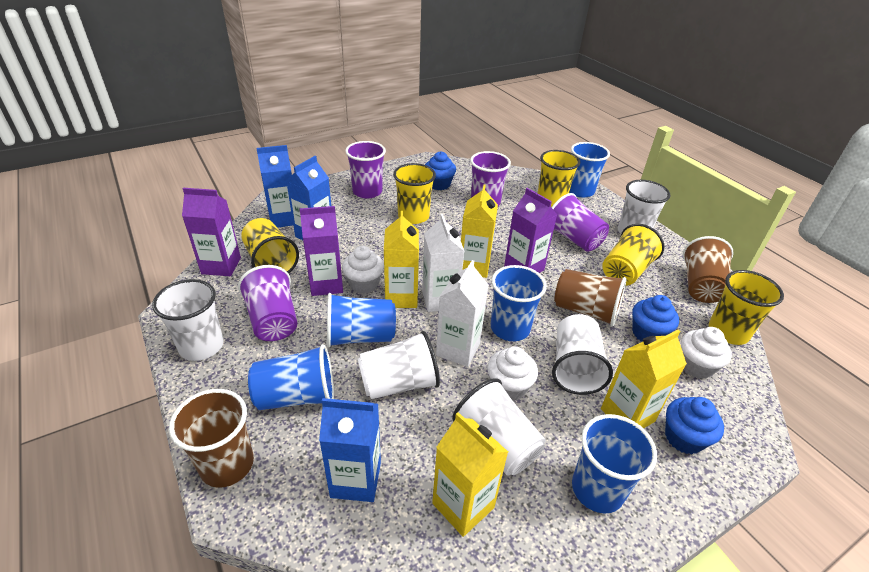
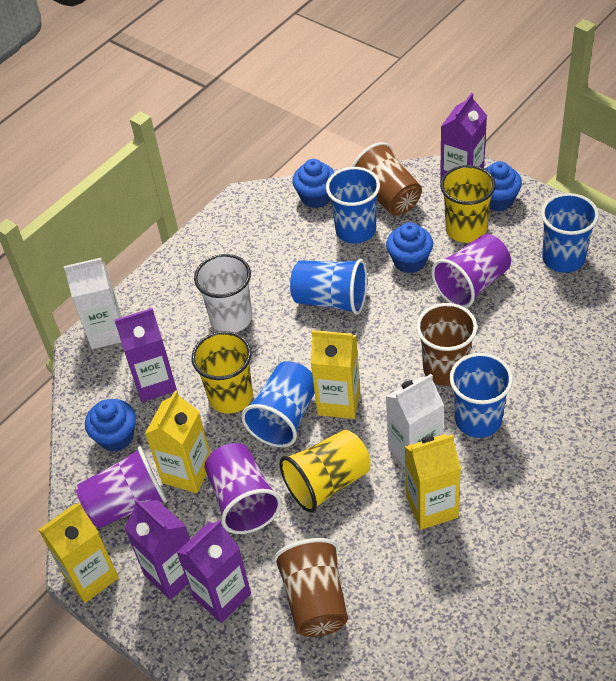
blue carton: 3 -> 0
blue cupcake: 3 -> 4
purple carton: 3 -> 4
purple cup: 4 -> 3
white cup: 5 -> 1
white cupcake: 3 -> 0
yellow cup: 5 -> 3

